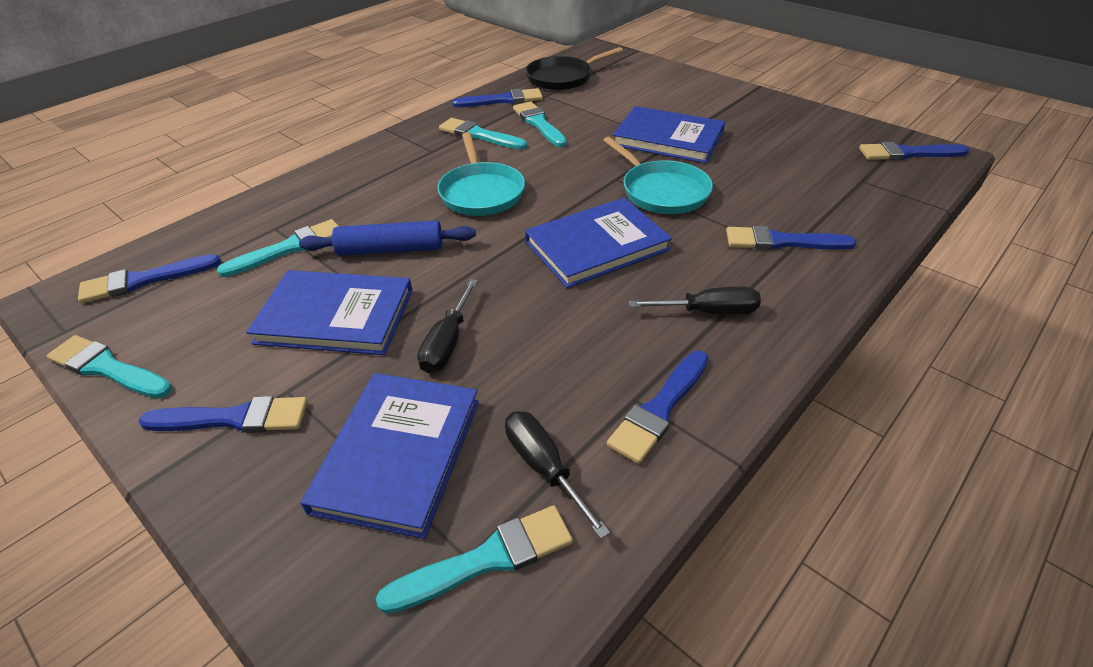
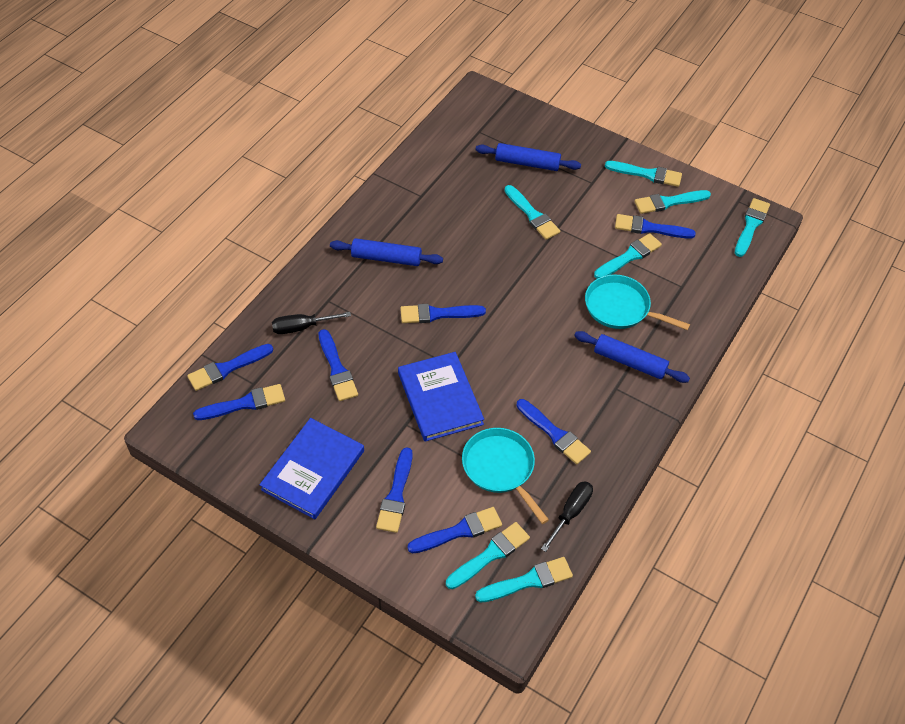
black pan: 1 -> 0
black screwdriver: 3 -> 2
blue book: 4 -> 2
blue brush: 6 -> 8
blue rolling pin: 1 -> 3
turquoise brush: 5 -> 7

